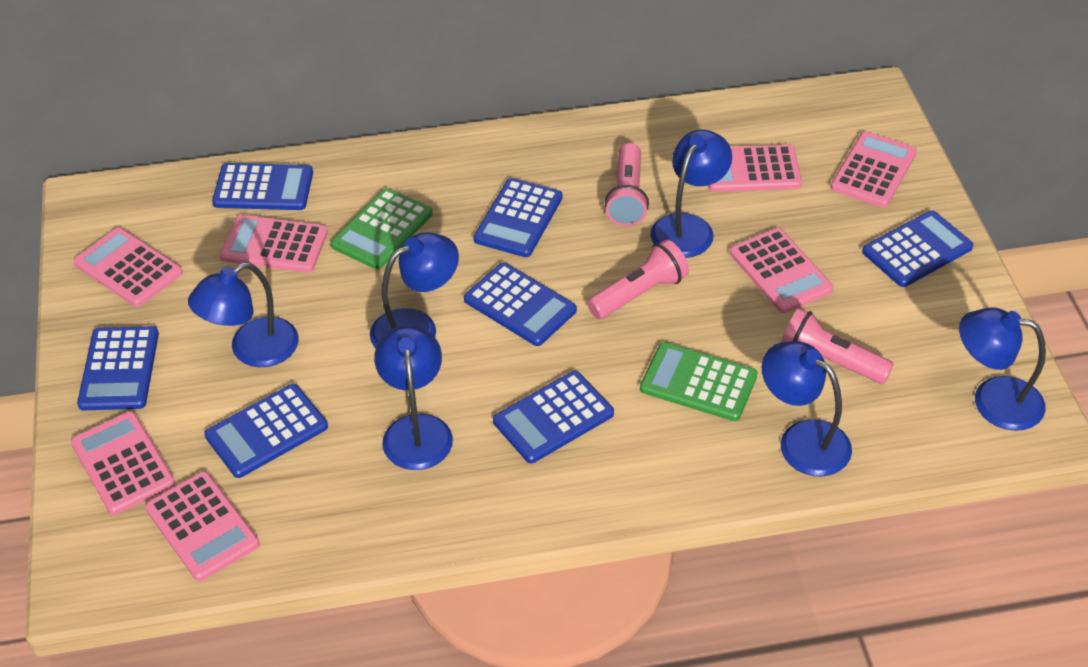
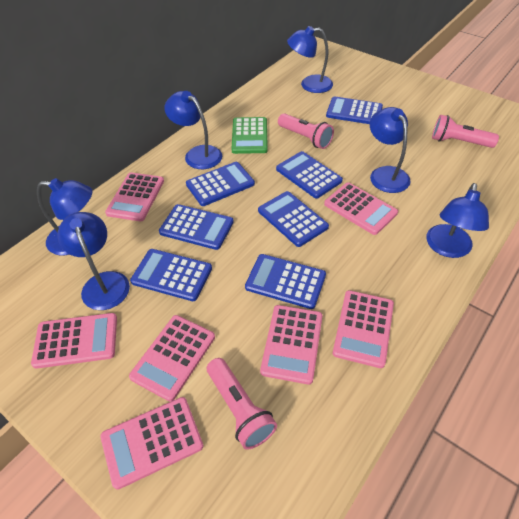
green calculator: 2 -> 1

